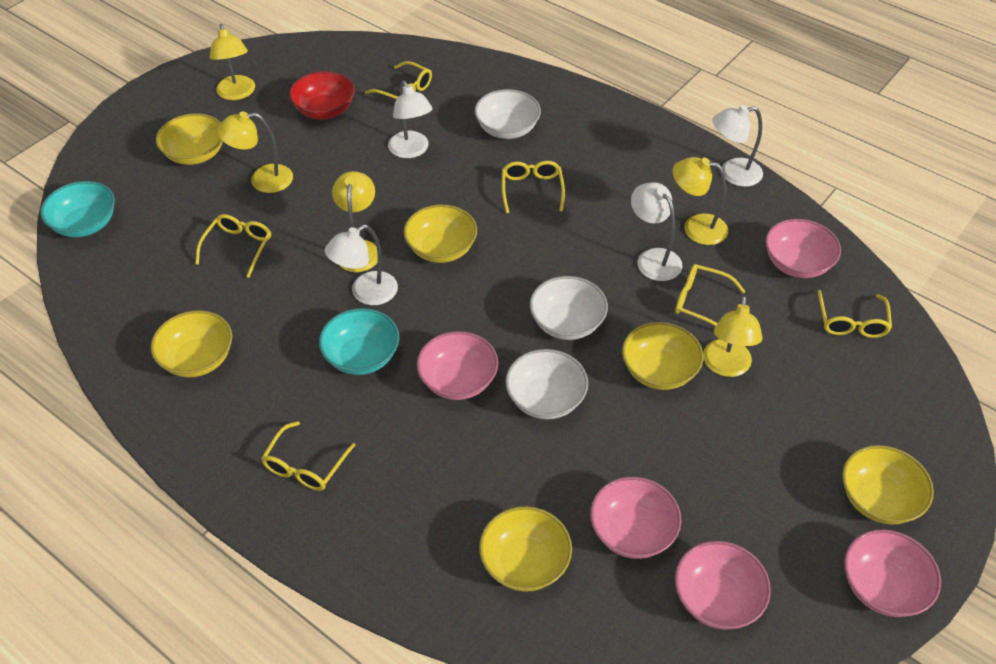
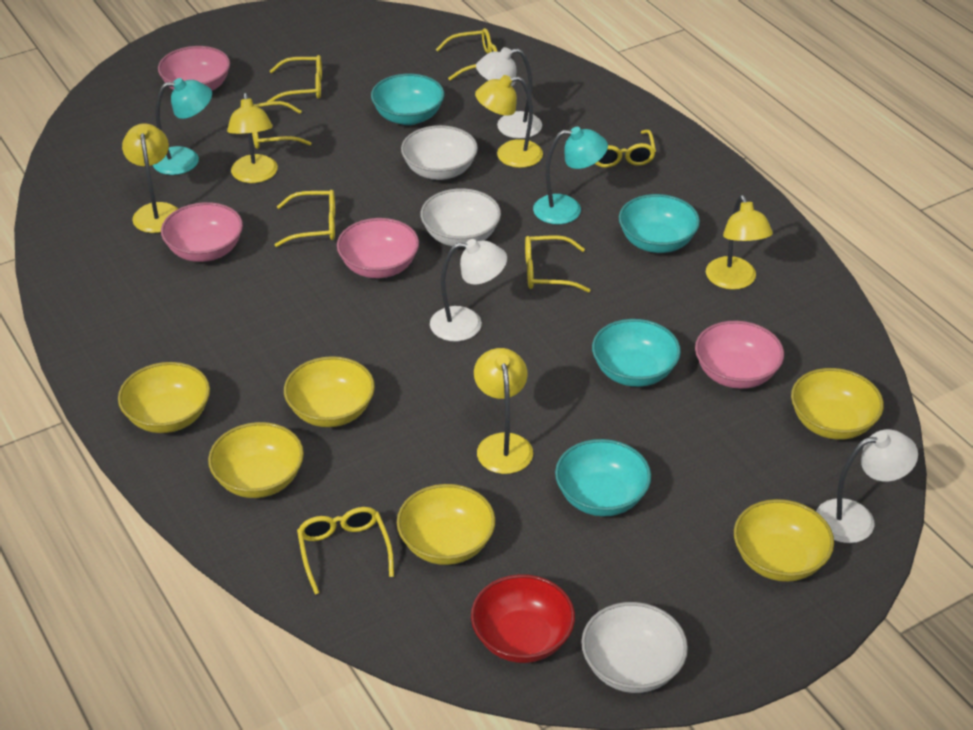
pink bowl: 5 -> 4
turquoise bowl: 2 -> 4
turquoise lamp: 0 -> 2
white lamp: 4 -> 3
yellow glasses: 6 -> 7

